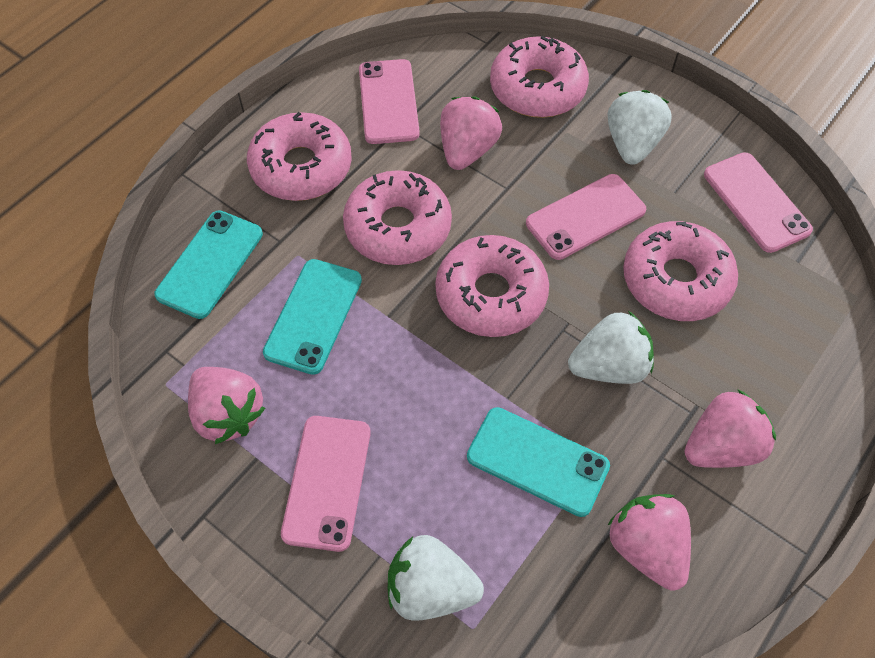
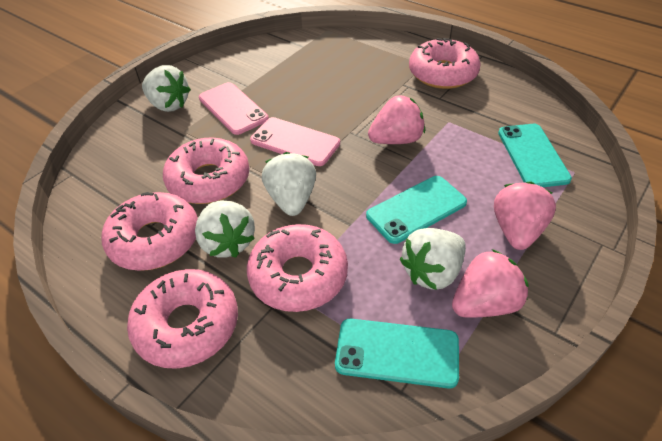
pink phone: 4 -> 2
pink strawberry: 4 -> 3
white strawberry: 3 -> 4

